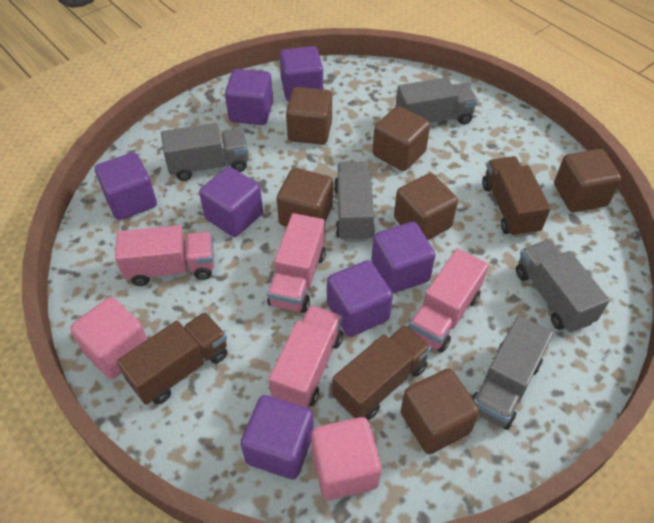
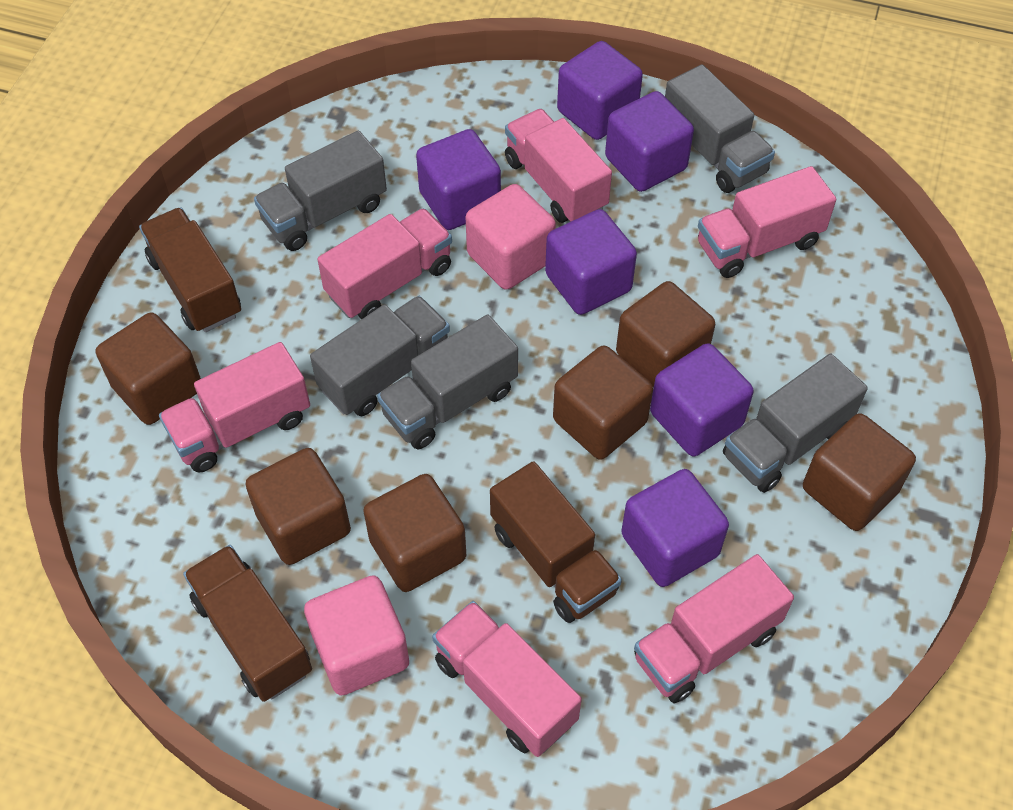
pink truck: 4 -> 6
purple cube: 7 -> 6

